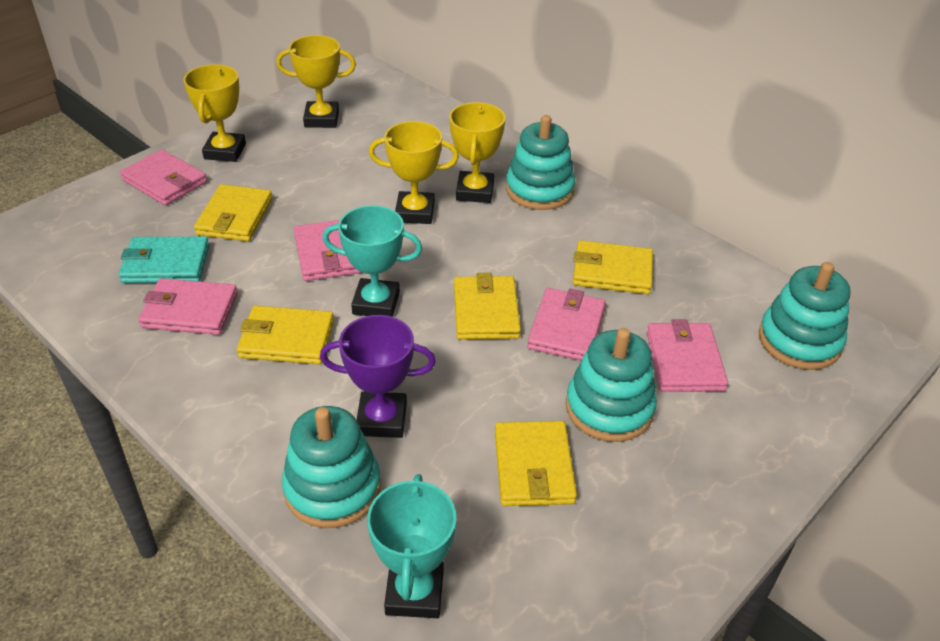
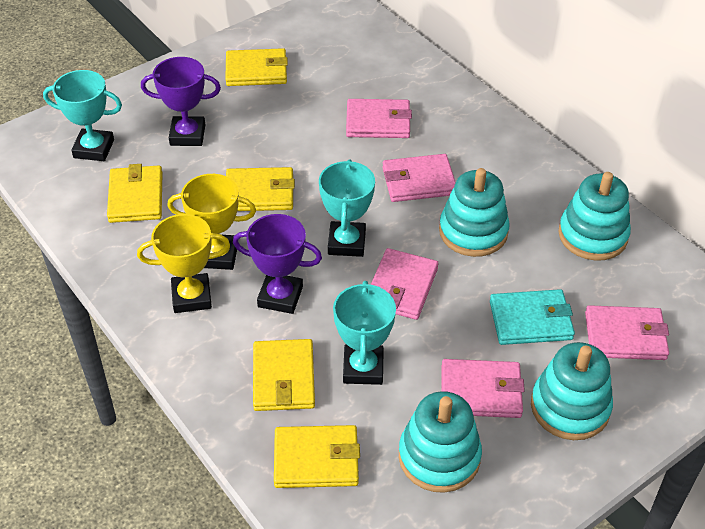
purple trophy: 1 -> 2
turquoise trophy: 2 -> 3
yellow trophy: 4 -> 2

